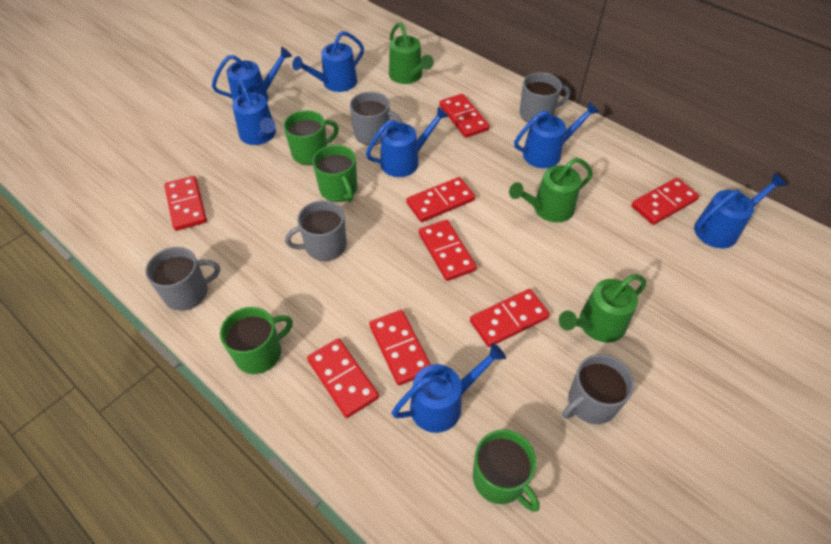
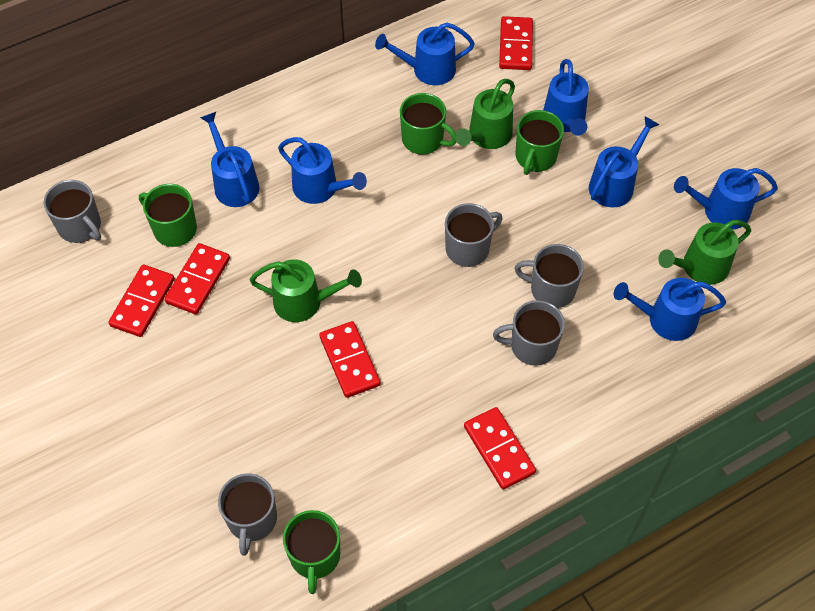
red domino: 8 -> 5

